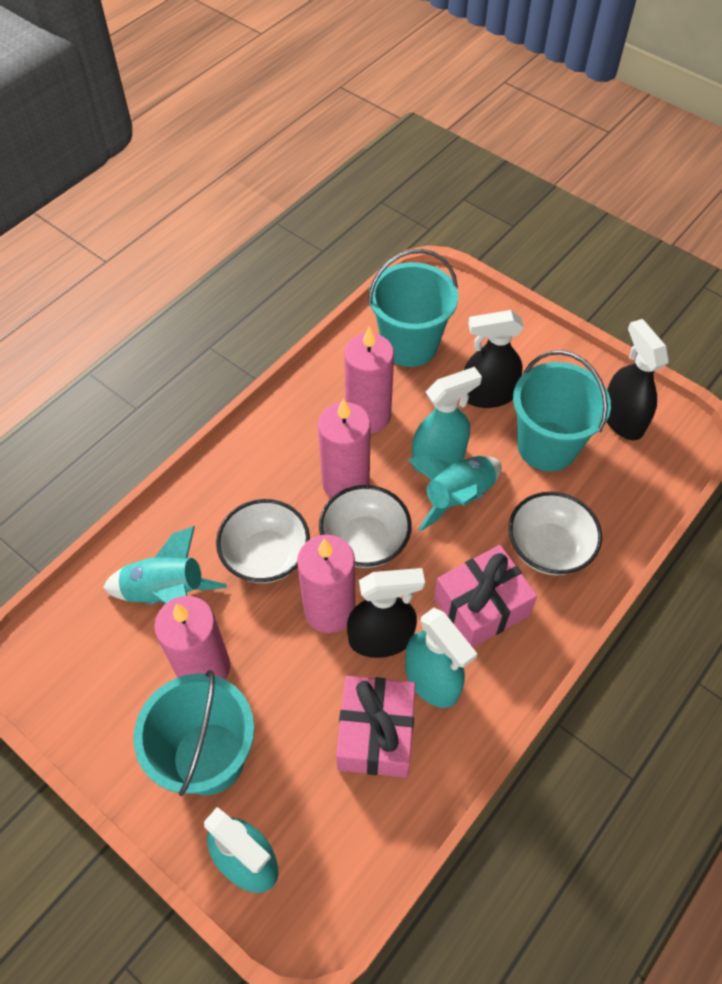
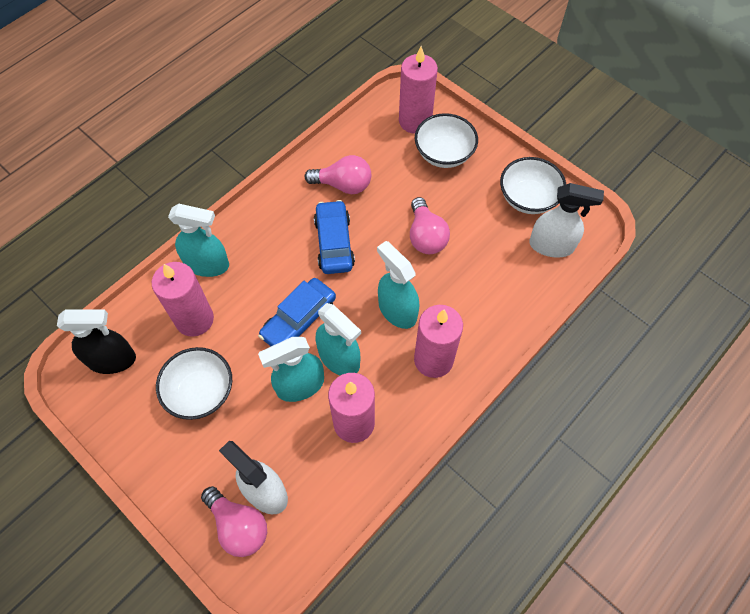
black spray bottle: 3 -> 1
blue car: 0 -> 2
pink gift: 2 -> 0
pink light bulb: 0 -> 3
turquoise bucket: 3 -> 0
turquoise rocket: 2 -> 0
turquoise spray bottle: 3 -> 4
white spray bottle: 0 -> 2

